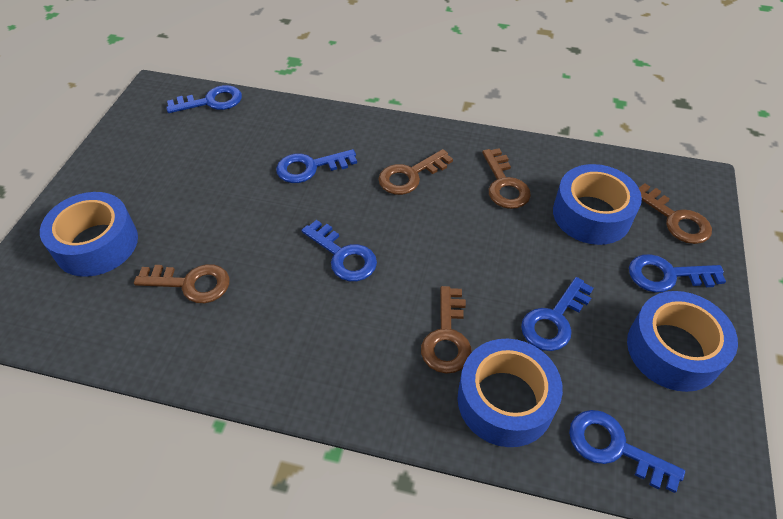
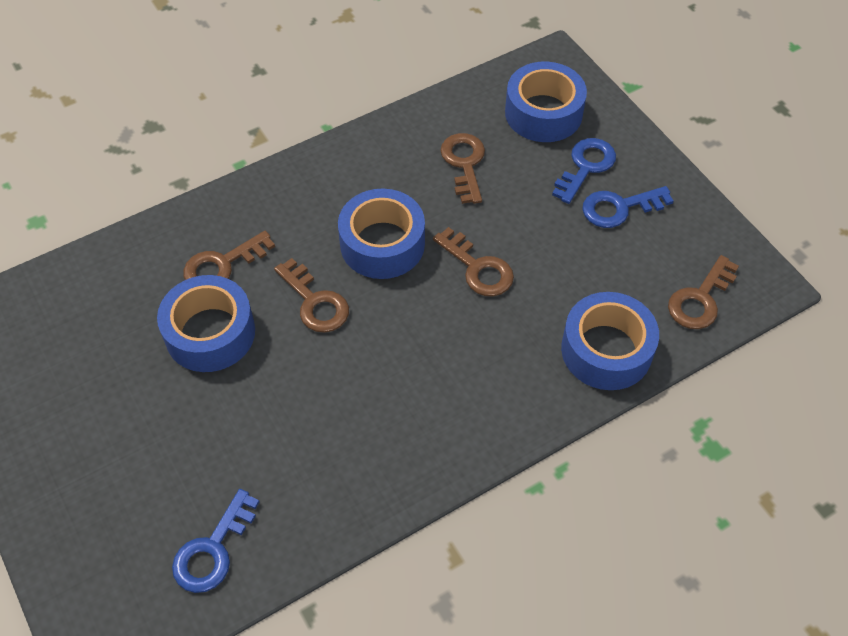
blue key: 6 -> 3

